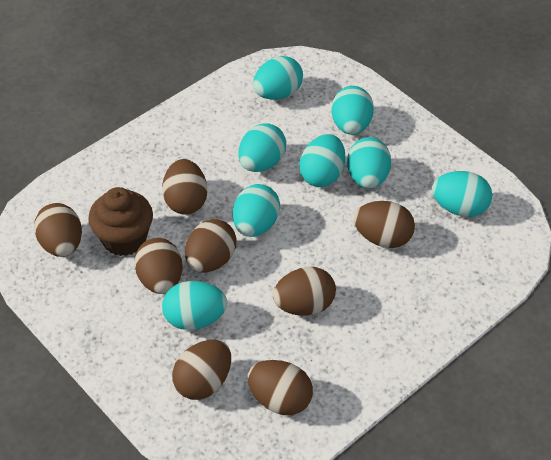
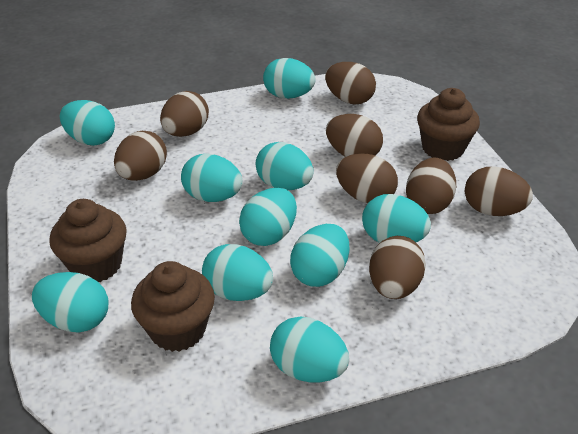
brown cupcake: 1 -> 3
turquoise egg: 8 -> 10

